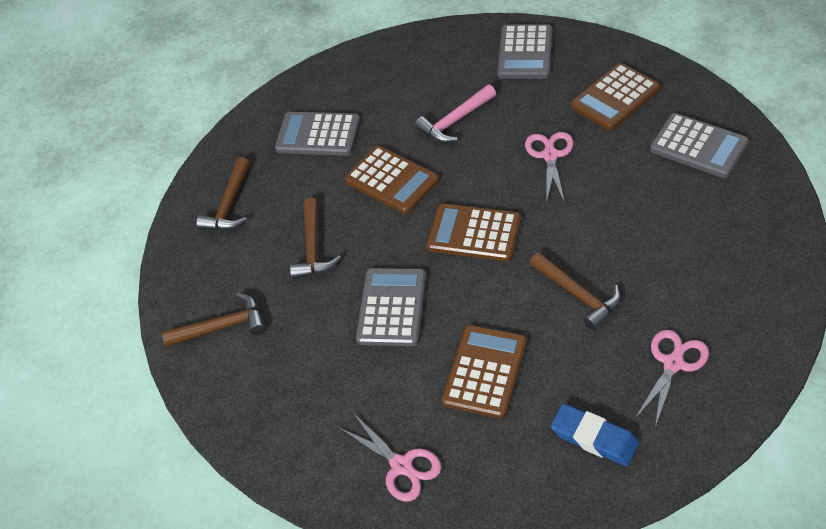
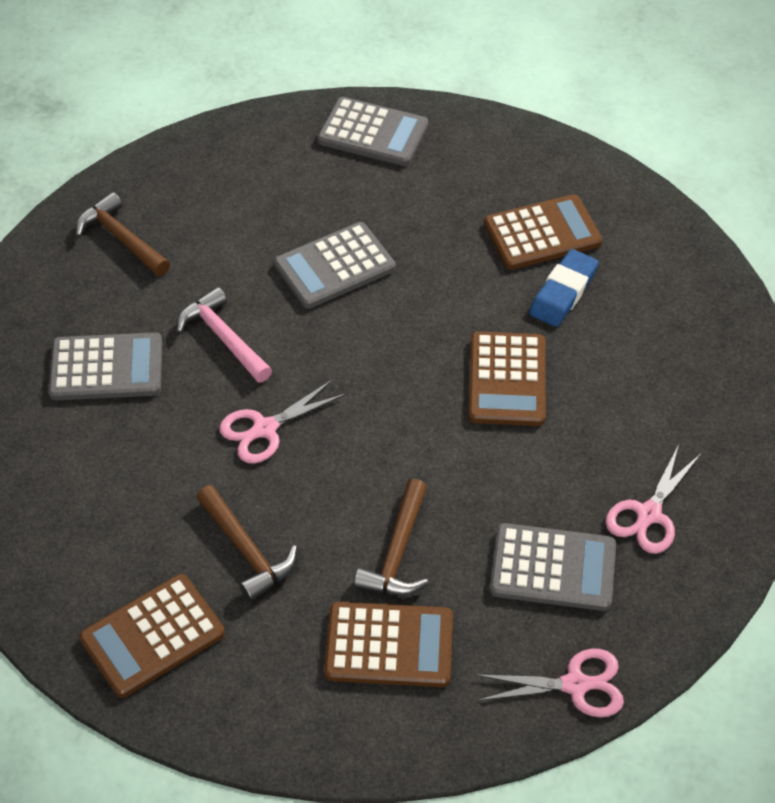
brown hammer: 4 -> 3

